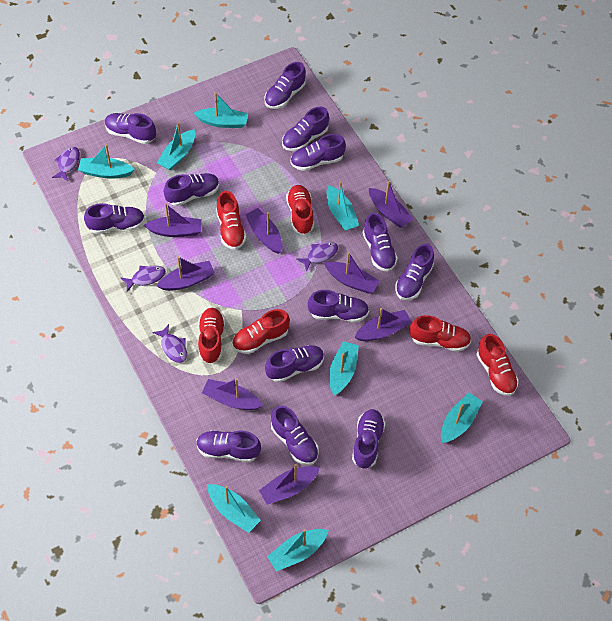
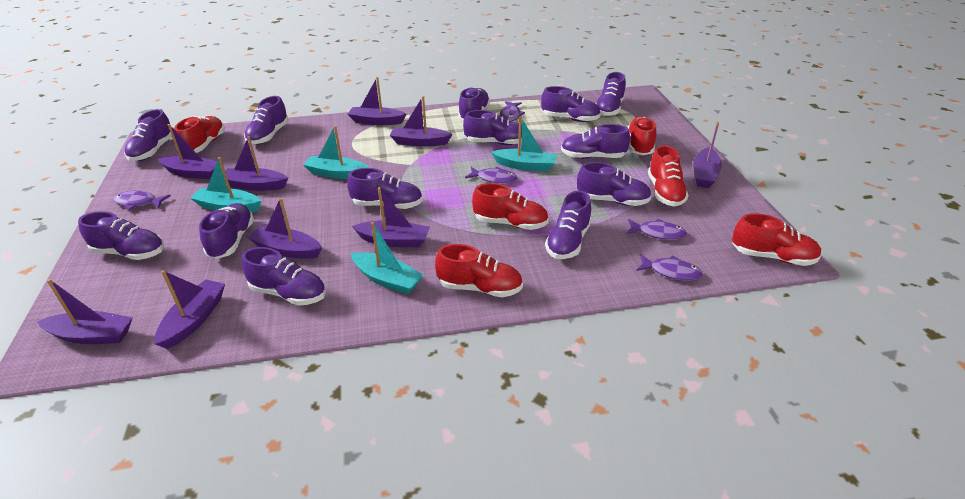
purple boat: 8 -> 9
purple fish: 4 -> 5
turquoise boat: 8 -> 4

